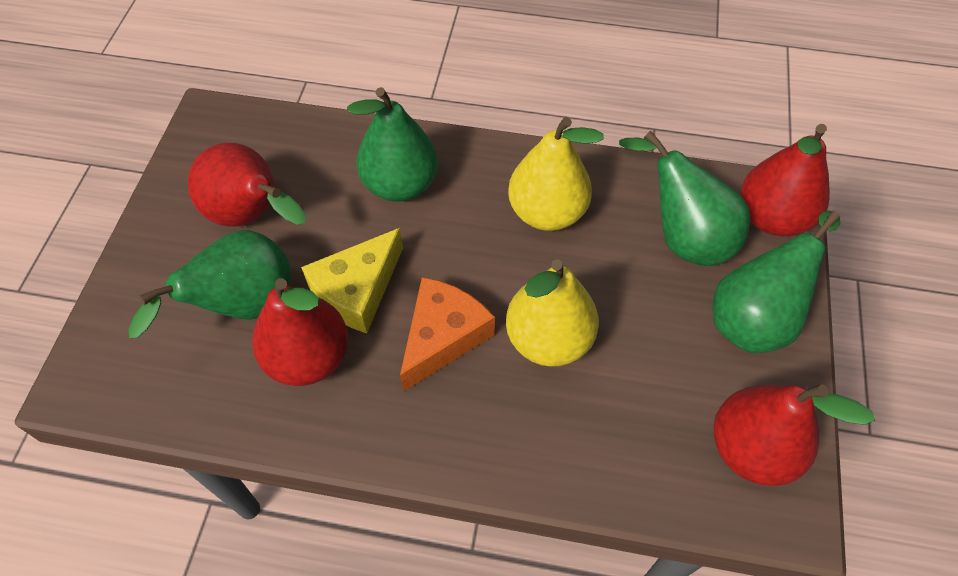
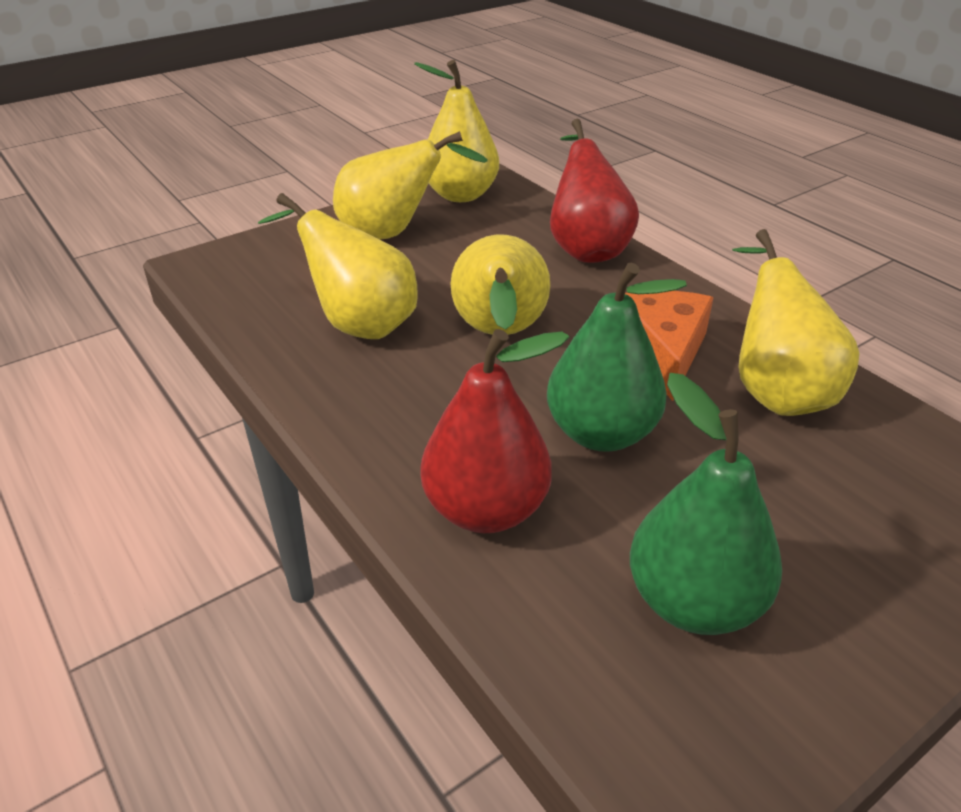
green pear: 4 -> 2
red pear: 4 -> 2
yellow cheese: 1 -> 0
yellow pear: 2 -> 5

